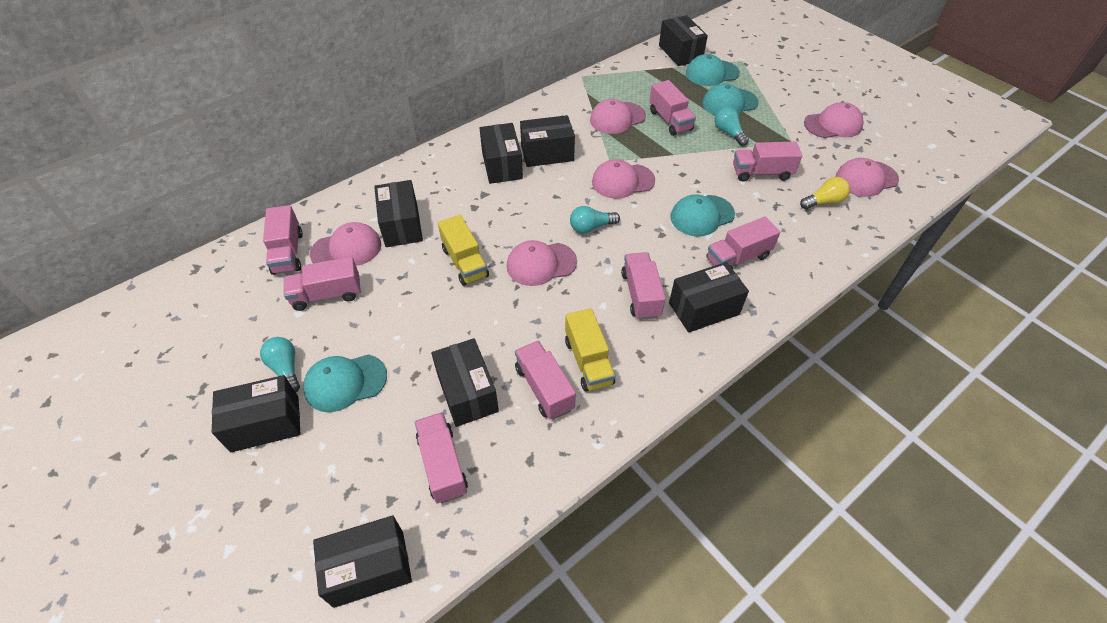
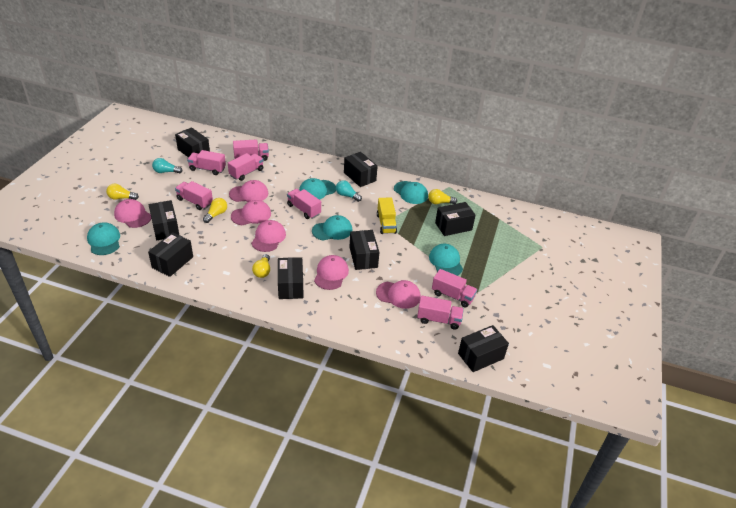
pink truck: 8 -> 7
turquoise cap: 4 -> 5
turquoise light bulb: 3 -> 2
yellow light bulb: 1 -> 4
yellow truck: 2 -> 1

